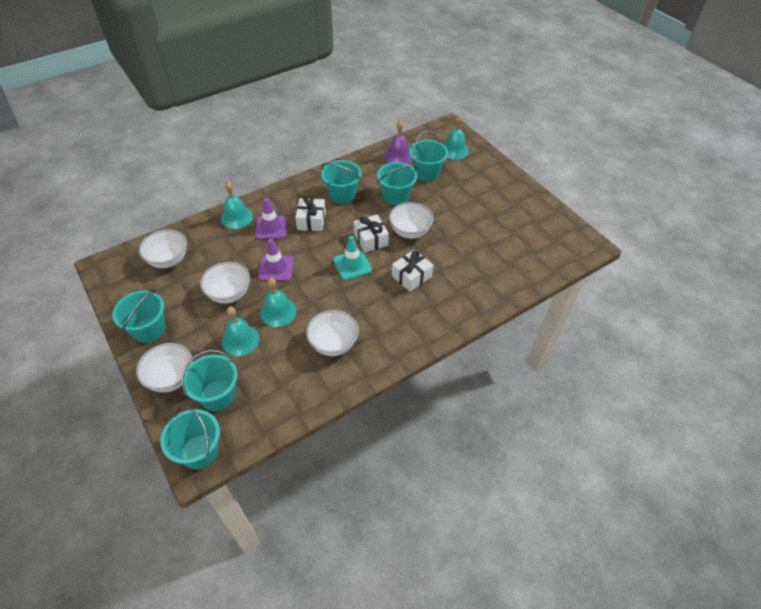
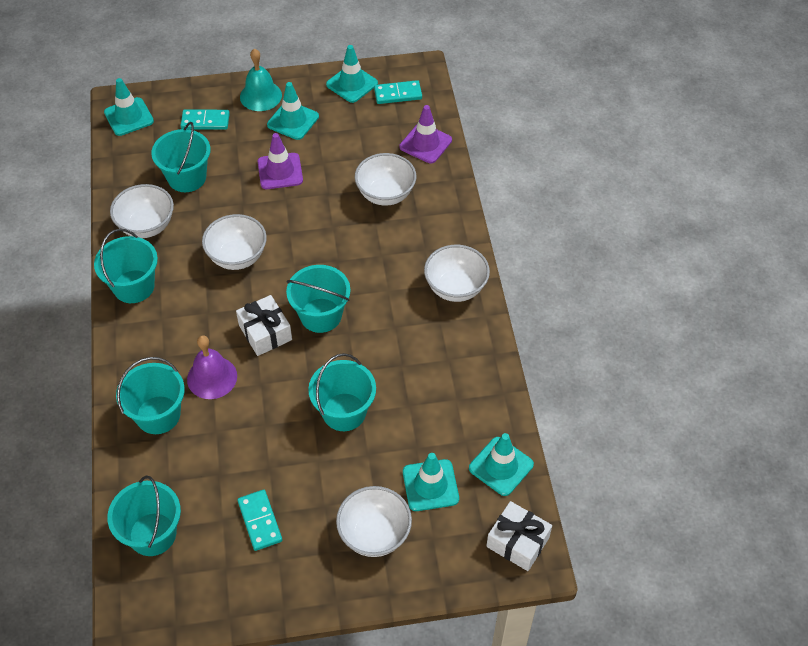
turquoise bell: 4 -> 1
turquoise domino: 0 -> 3
turquoise traffic cone: 1 -> 5
white gift: 3 -> 2

